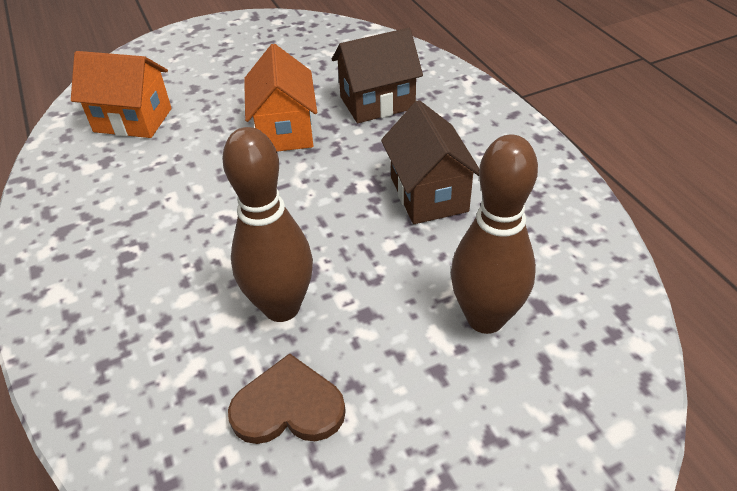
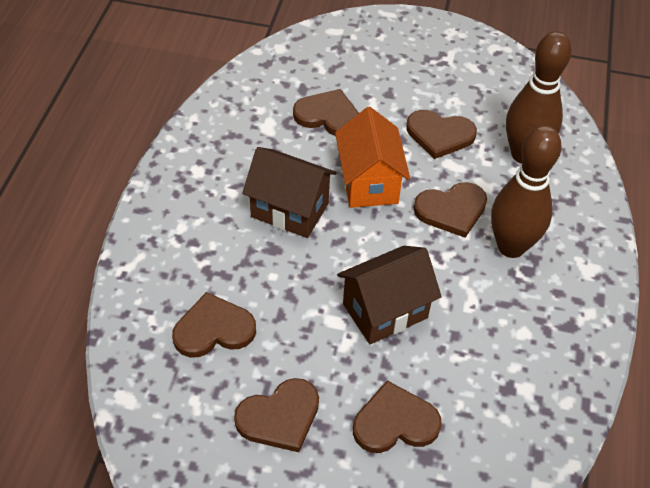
brown heart: 1 -> 6
orange house: 2 -> 1

